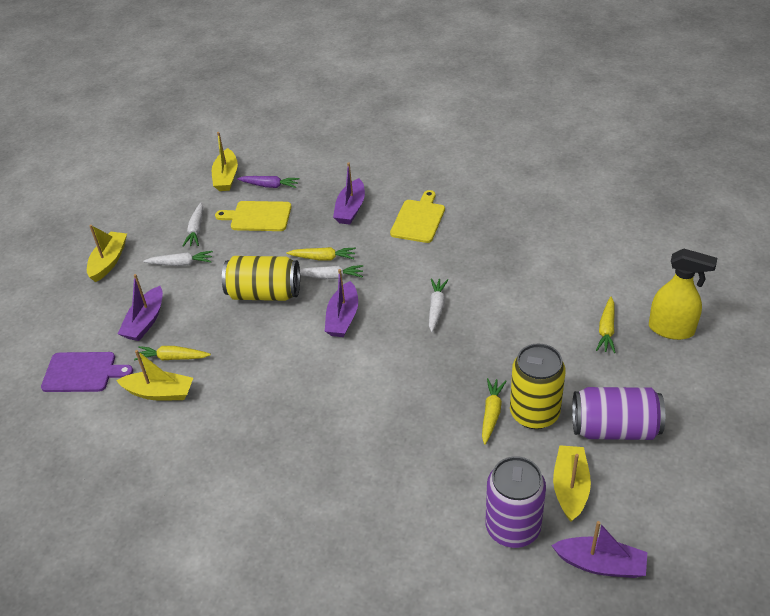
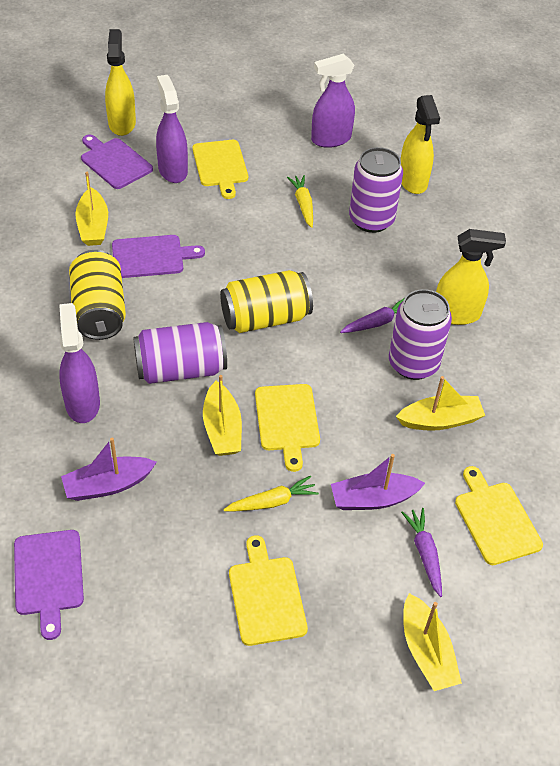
purple boat: 4 -> 2
purple can: 2 -> 3
purple carrot: 1 -> 2
purple cutting board: 1 -> 3
purple spray bottle: 0 -> 3
white carrot: 4 -> 0
yellow carrot: 4 -> 2
yellow cutting board: 2 -> 4
yellow spray bottle: 1 -> 3

